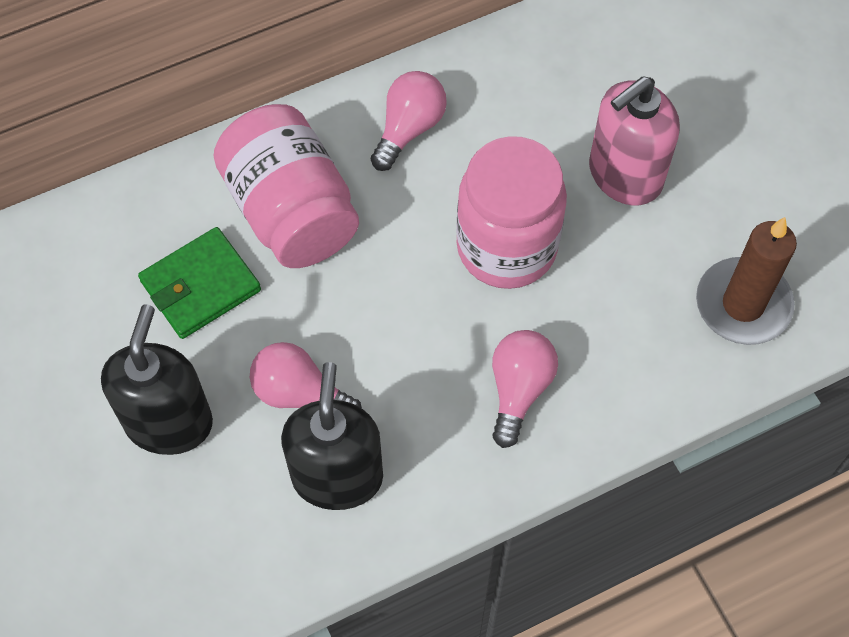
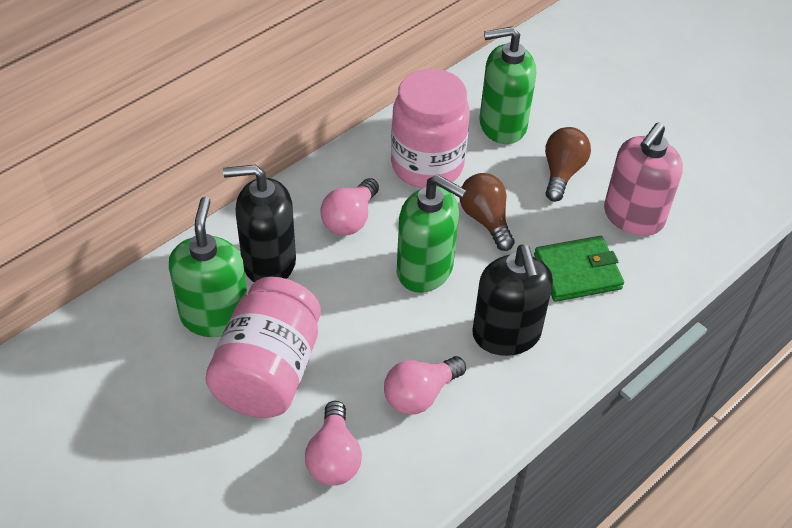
brown candle: 1 -> 0
brown light bulb: 0 -> 2
green soap dispenser: 0 -> 3

